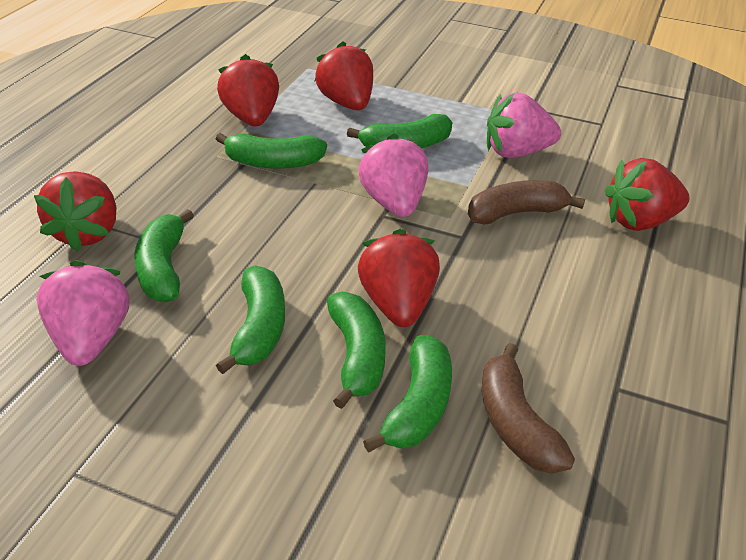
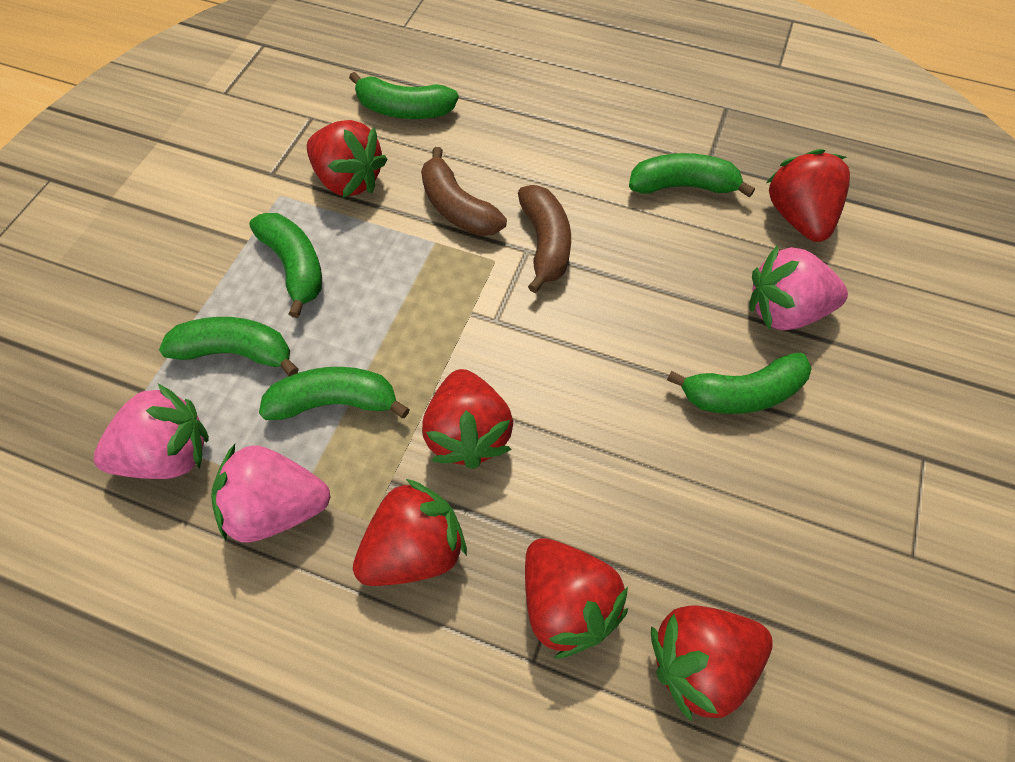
red strawberry: 5 -> 6

